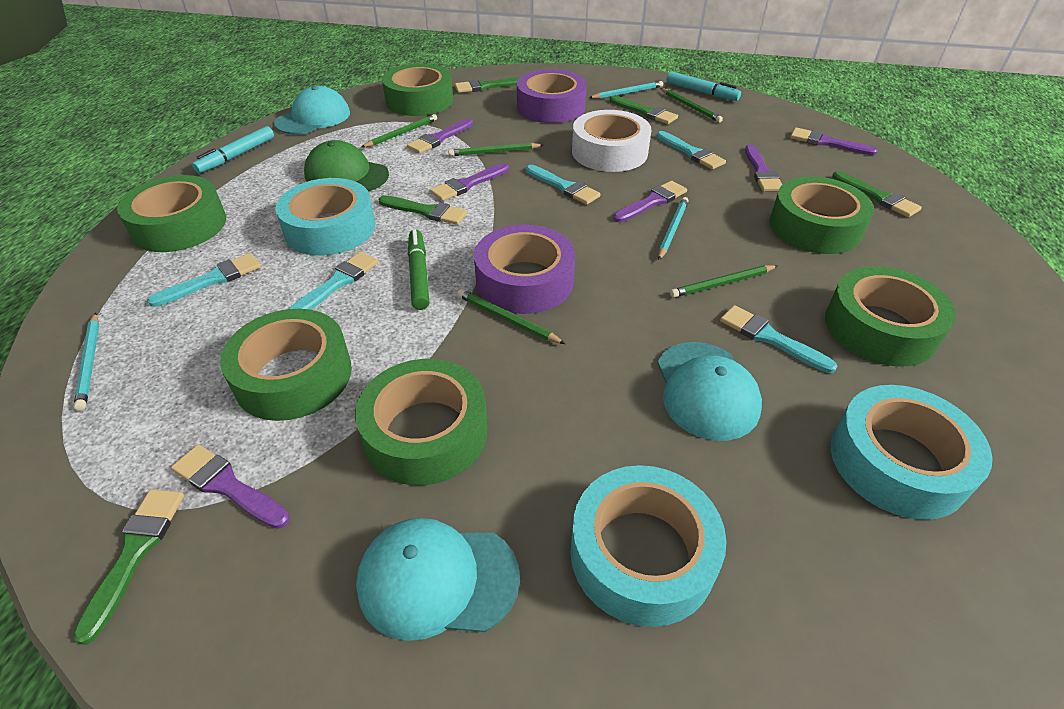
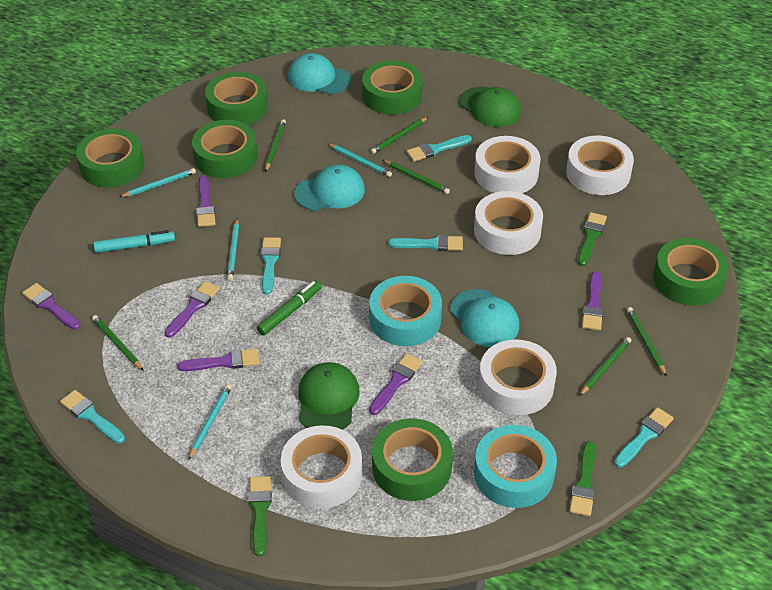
green brush: 5 -> 3
green cap: 1 -> 2
green pencil: 5 -> 6
purple tape: 2 -> 0
turquoise marker: 2 -> 1
turquoise pencil: 3 -> 4
turquoise tape: 3 -> 2
white tape: 1 -> 5

